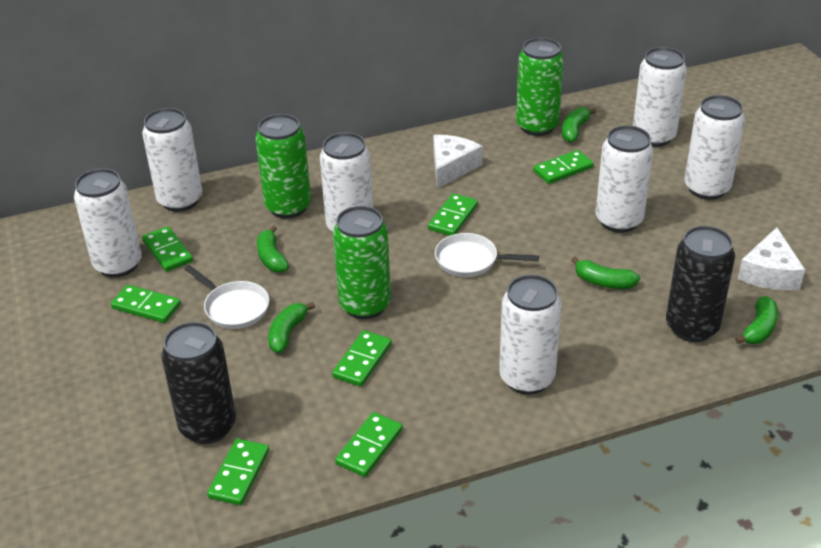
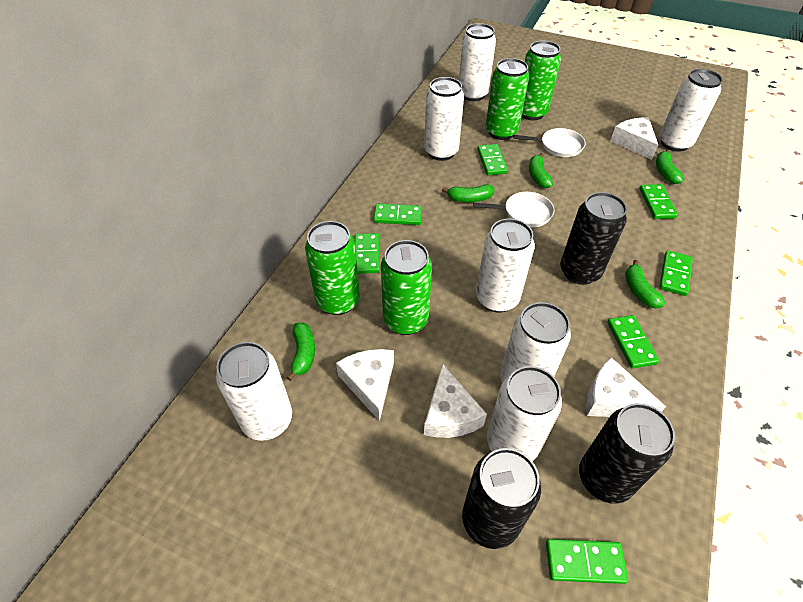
black can: 2 -> 3
green can: 3 -> 4
white cheese: 2 -> 4

